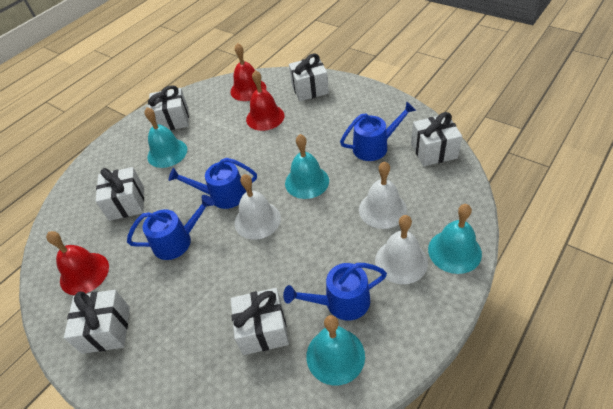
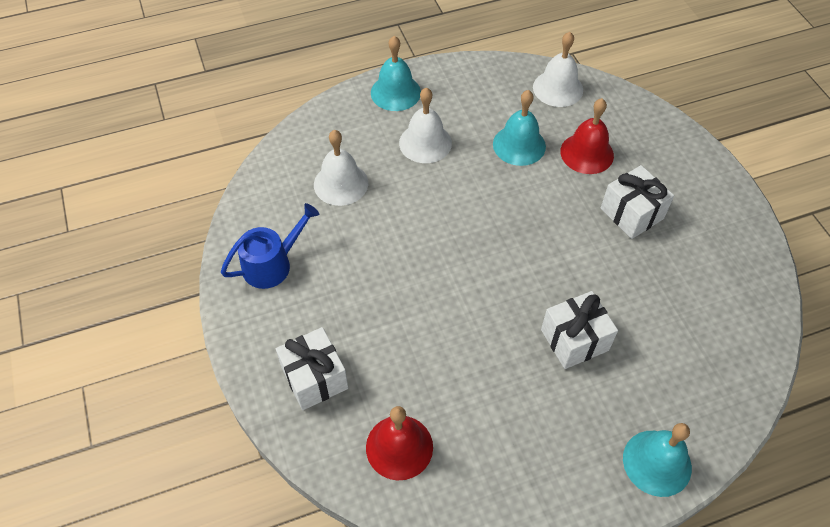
blue watering can: 4 -> 1
red bell: 3 -> 2
turquoise bell: 4 -> 3
white gift: 6 -> 3

